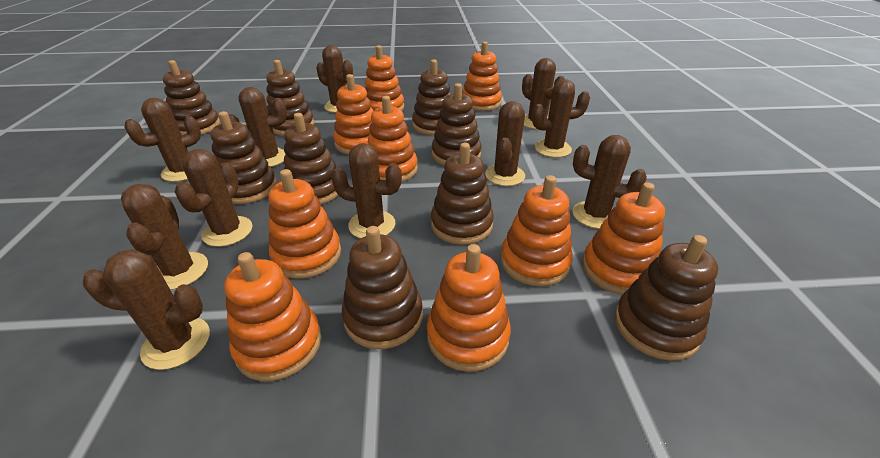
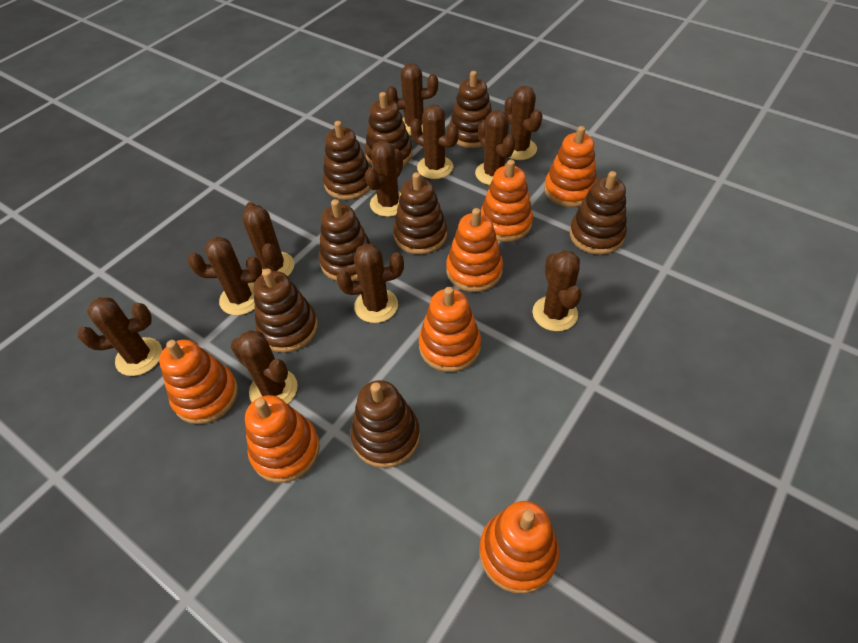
brown stacking toy: 9 -> 8
orange stacking toy: 9 -> 7

